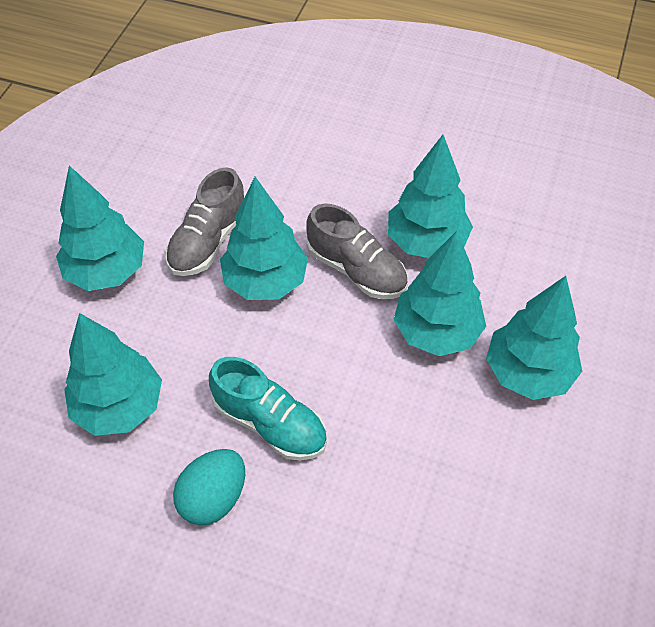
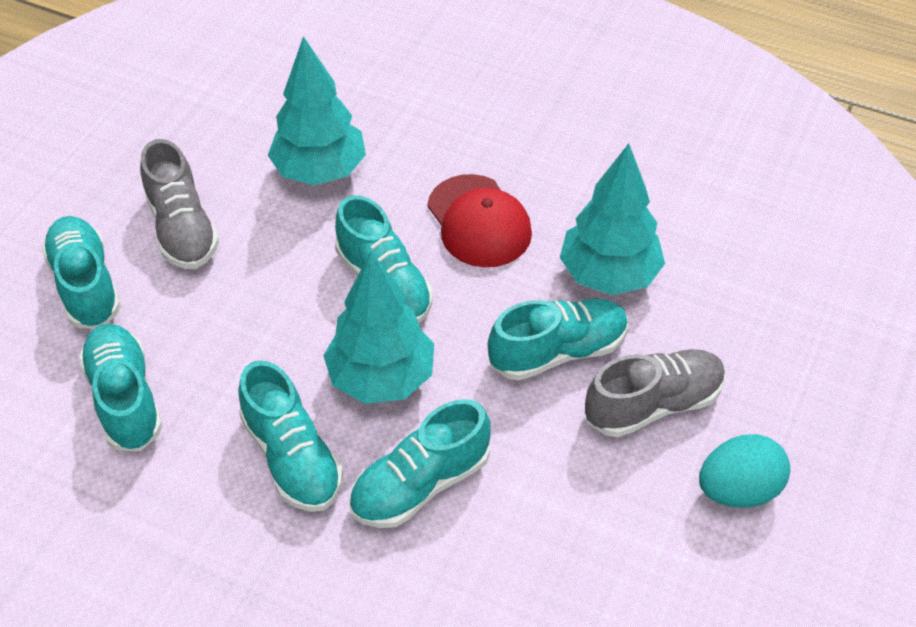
red cap: 0 -> 1
turquoise shoe: 1 -> 6
turquoise tree: 6 -> 3

